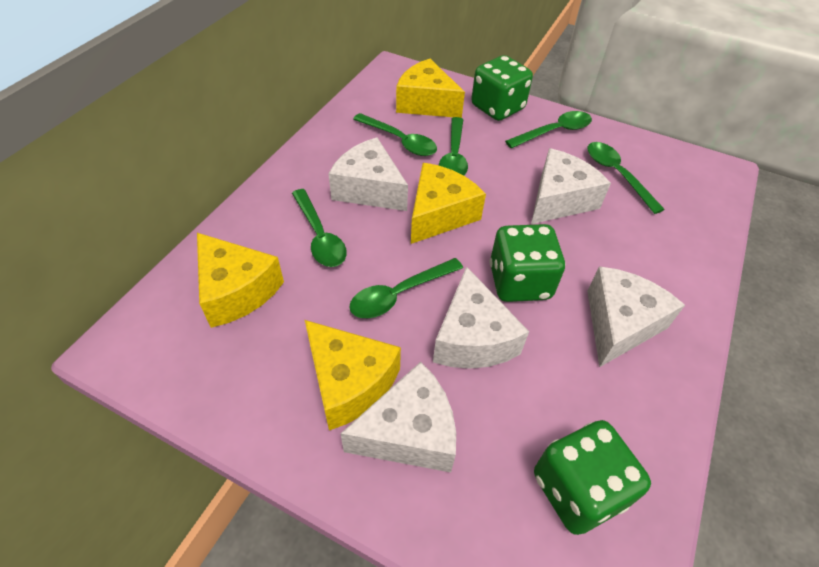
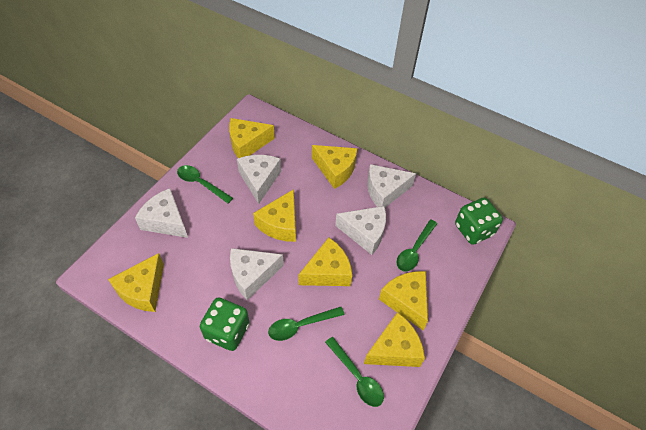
green dice: 3 -> 2
green spoon: 6 -> 4
yellow cheese: 4 -> 7

